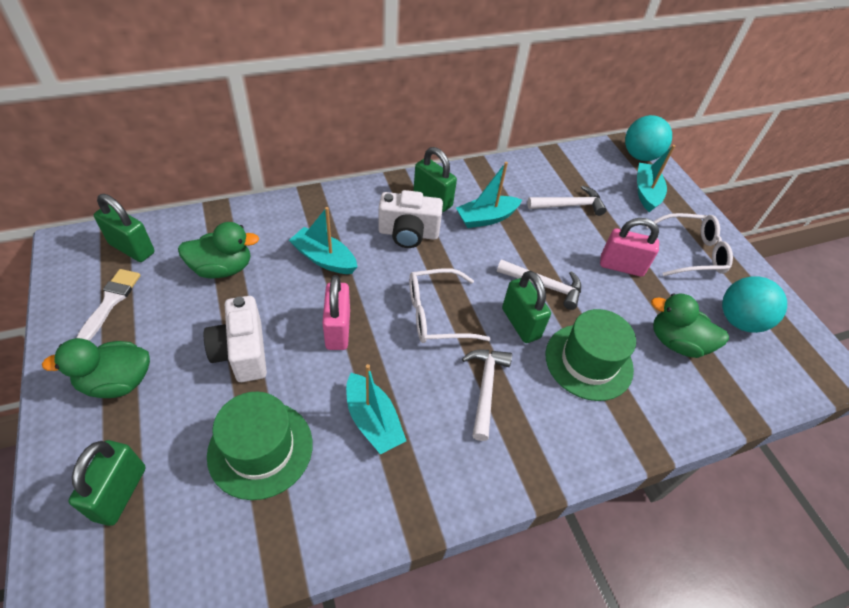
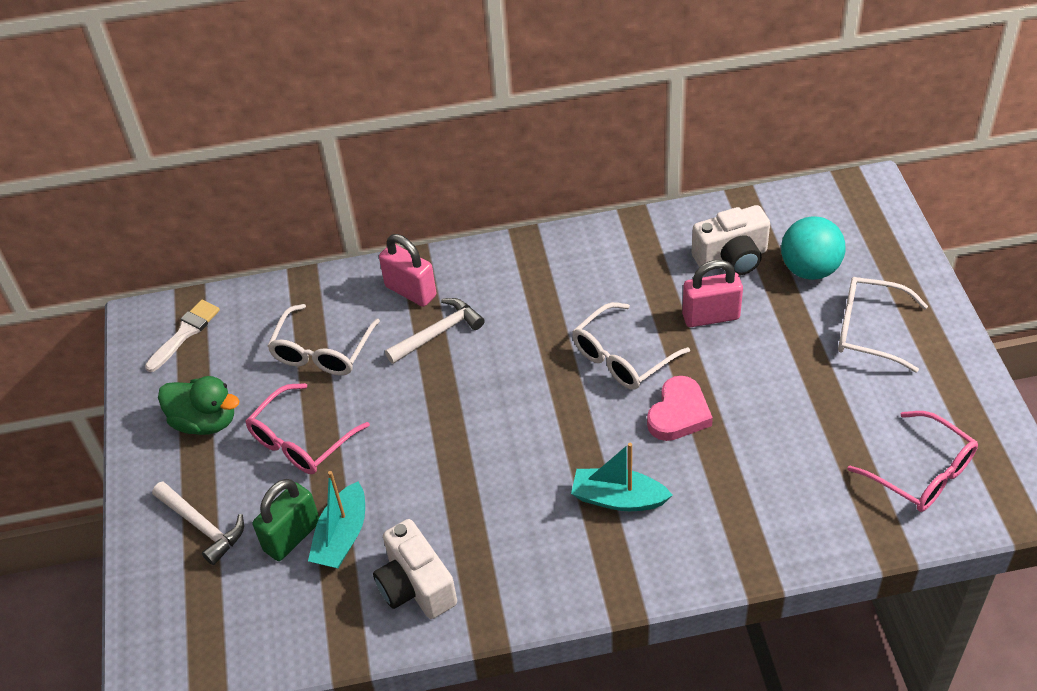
green duck: 3 -> 1
green hat: 2 -> 0
green padlock: 4 -> 1
pink glasses: 0 -> 2
pink heart: 0 -> 1
turquoise ball: 2 -> 1
turquoise boat: 4 -> 2
white glasses: 2 -> 3
white hammer: 3 -> 2

